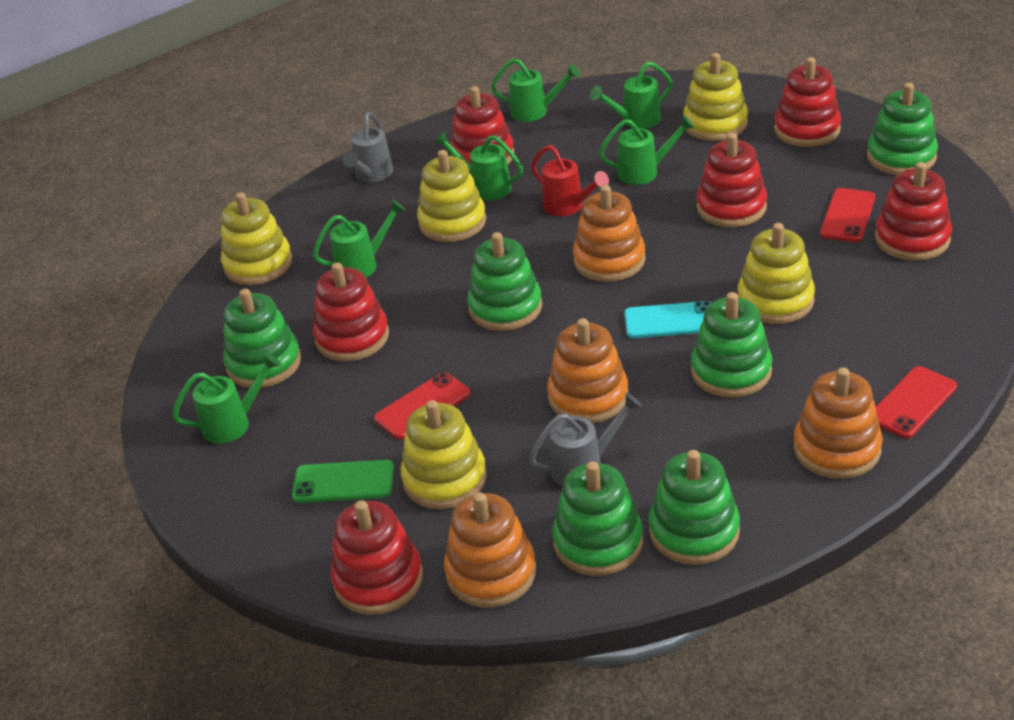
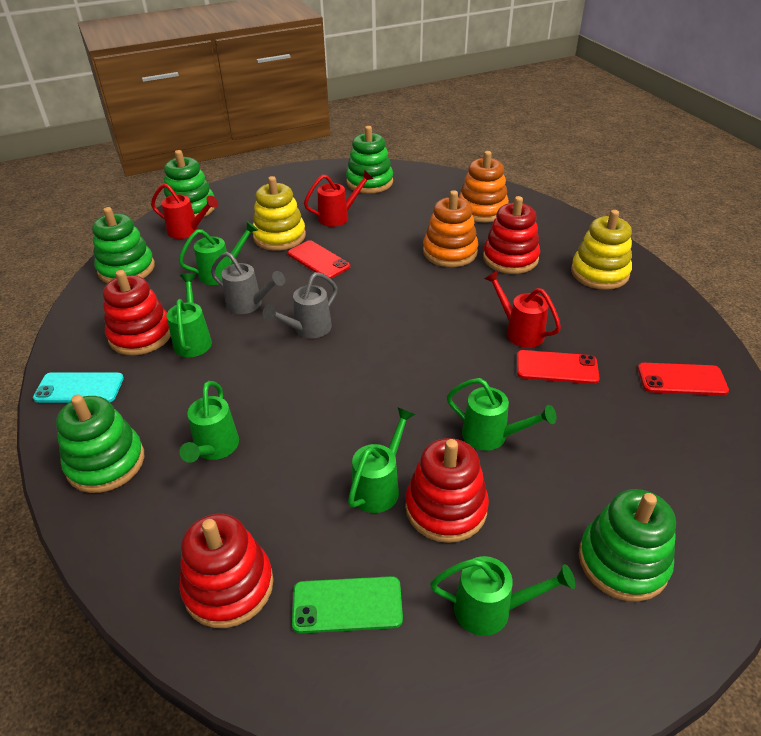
green stacking toy: 6 -> 5
orange stacking toy: 4 -> 2
red stacking toy: 6 -> 4
red watering can: 1 -> 3
yellow stacking toy: 5 -> 2

